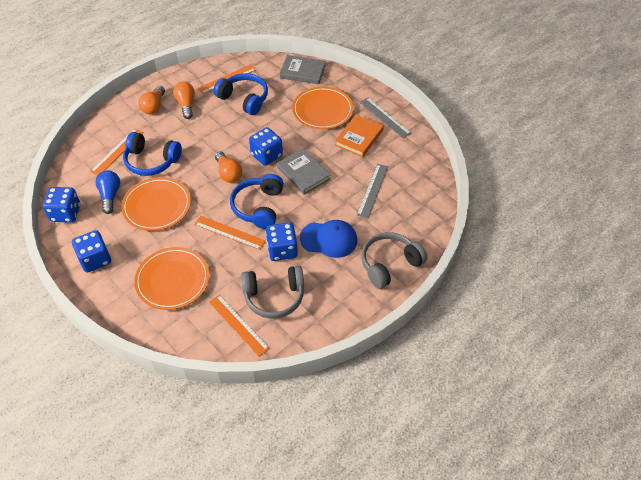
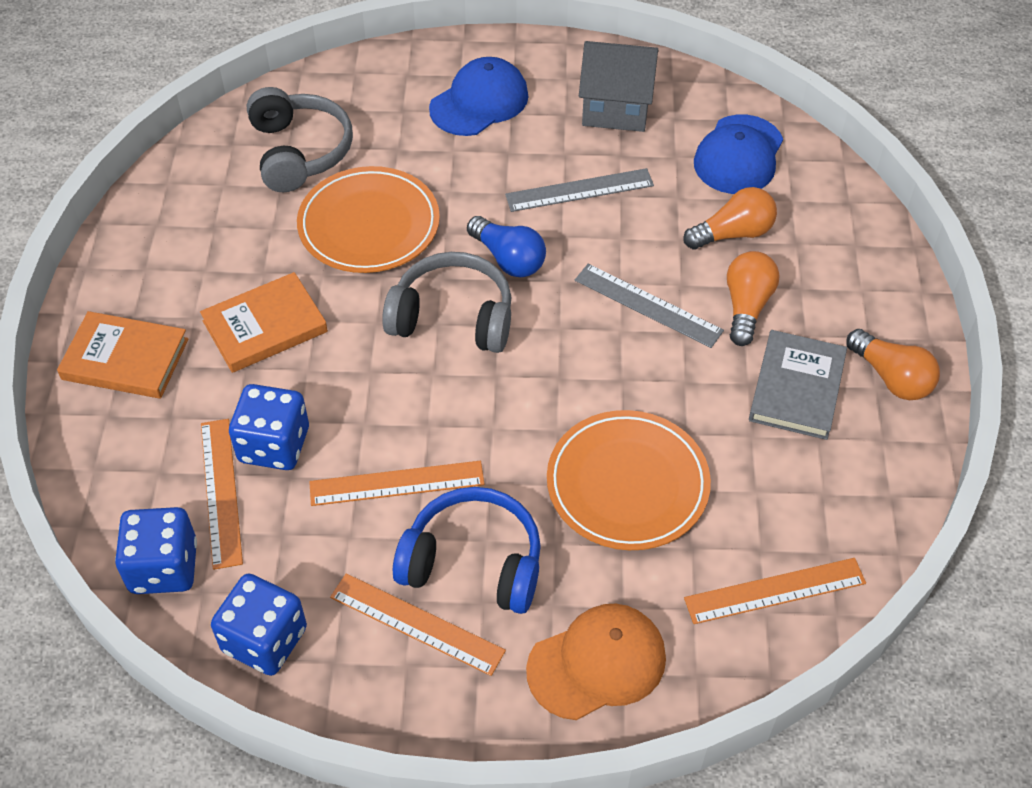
blue cap: 1 -> 2
blue dice: 4 -> 3
blue headphones: 3 -> 1
grey book: 2 -> 1
grey house: 0 -> 1
orange book: 1 -> 2
orange cap: 0 -> 1
orange plate: 3 -> 2

